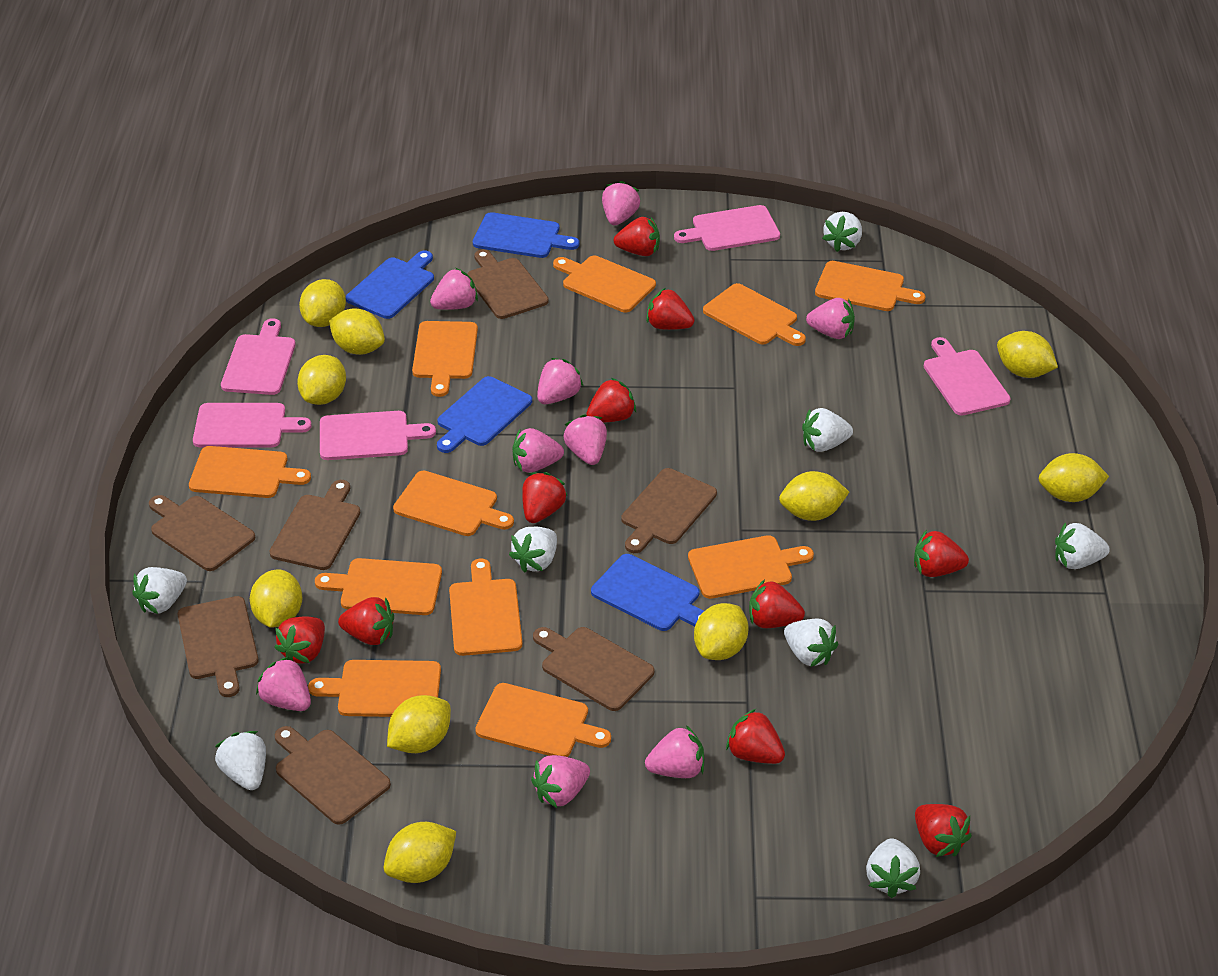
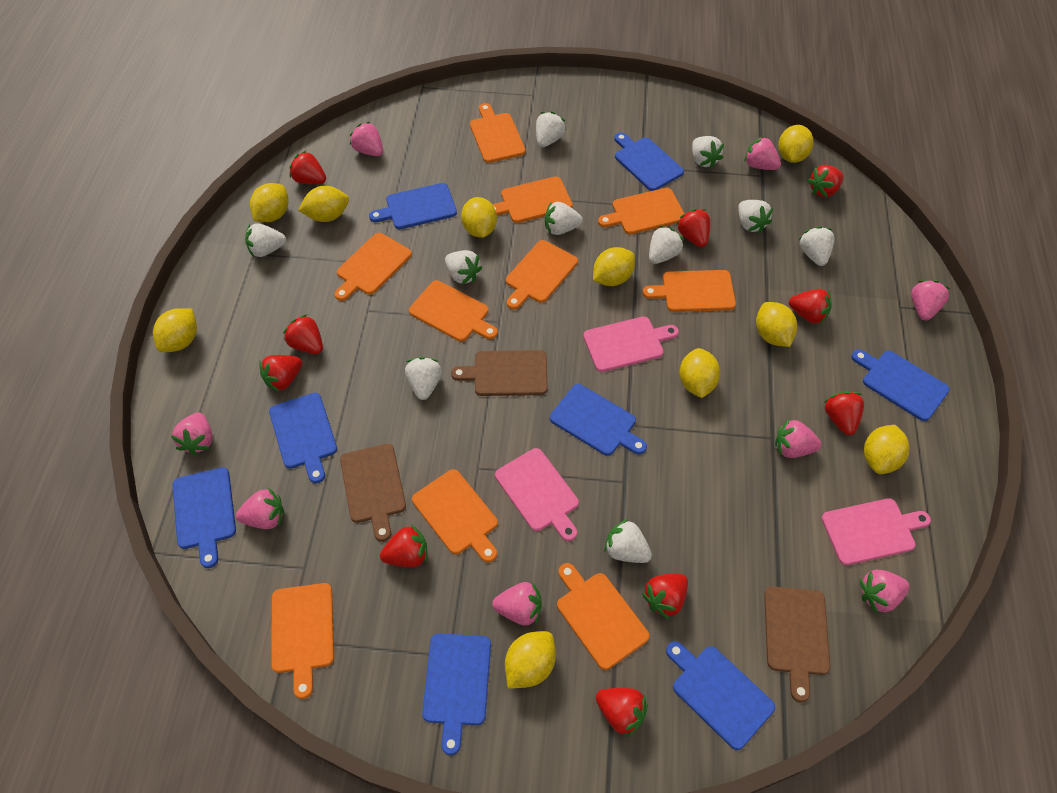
blue cutting board: 4 -> 8
brown cutting board: 7 -> 3
orange cutting board: 11 -> 10
pink cutting board: 5 -> 3
pink strawberry: 9 -> 8
white strawberry: 8 -> 10

